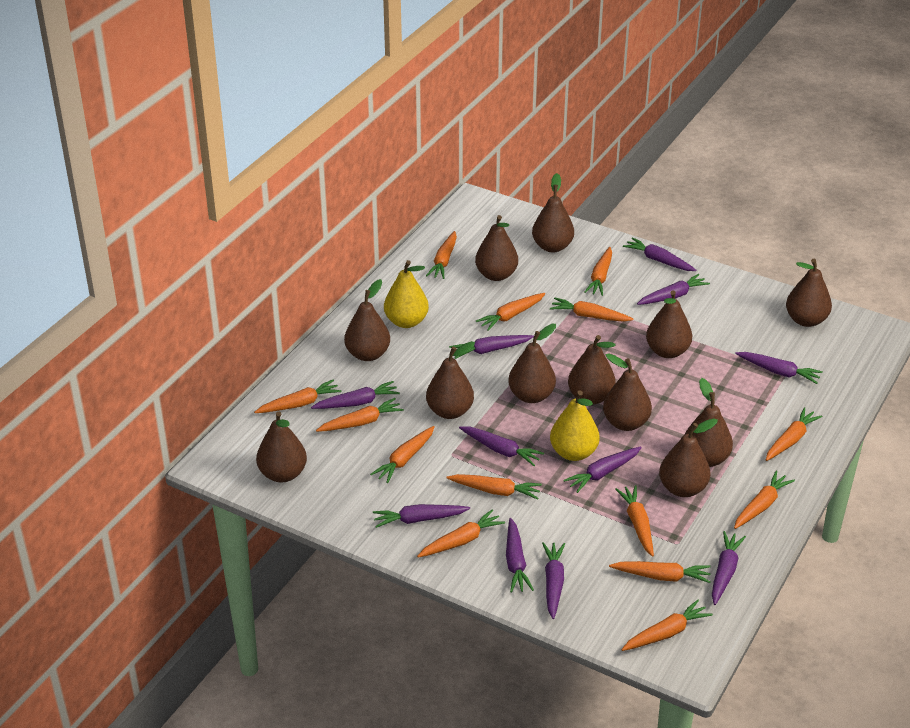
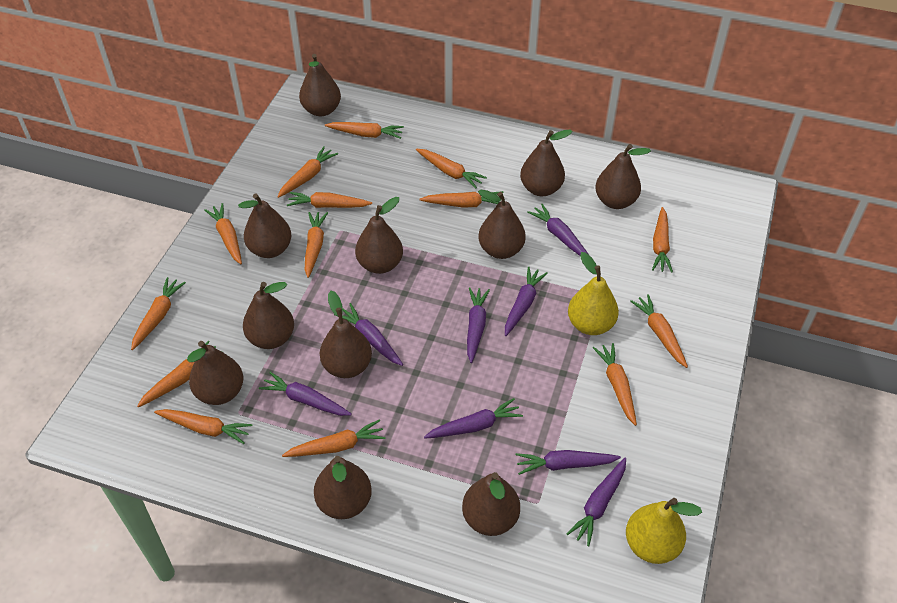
brown pear: 12 -> 11
purple carrot: 11 -> 8

